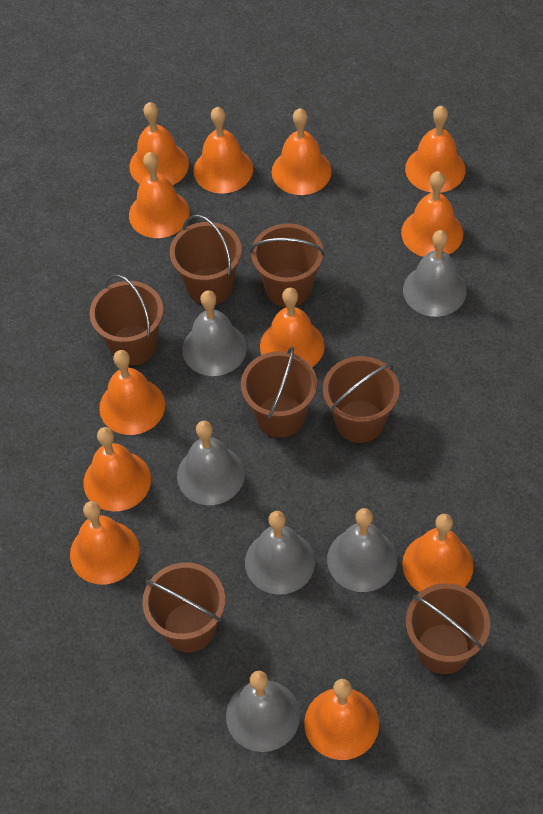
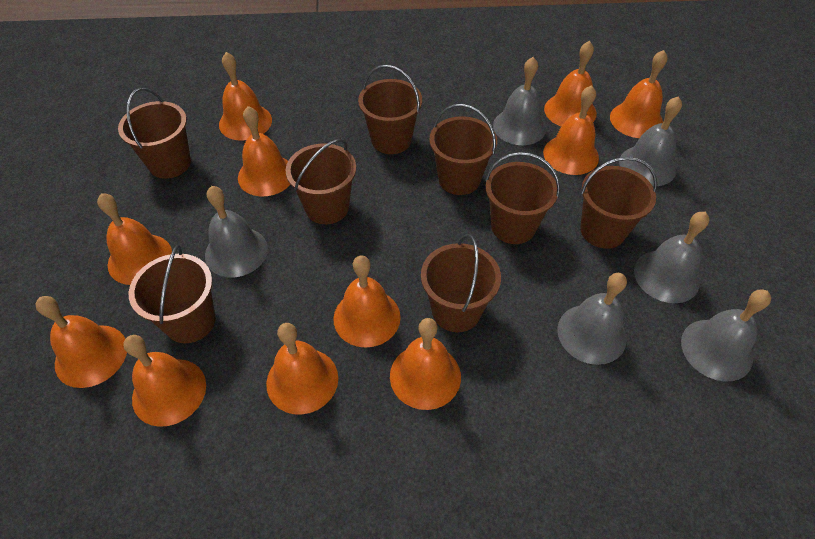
brown bucket: 7 -> 8
orange bell: 12 -> 11

